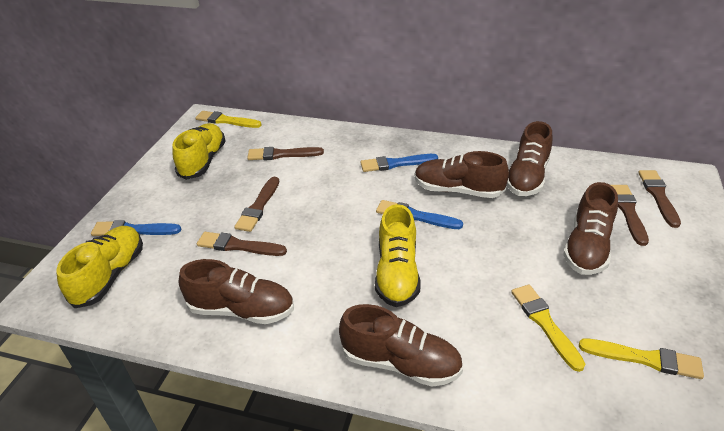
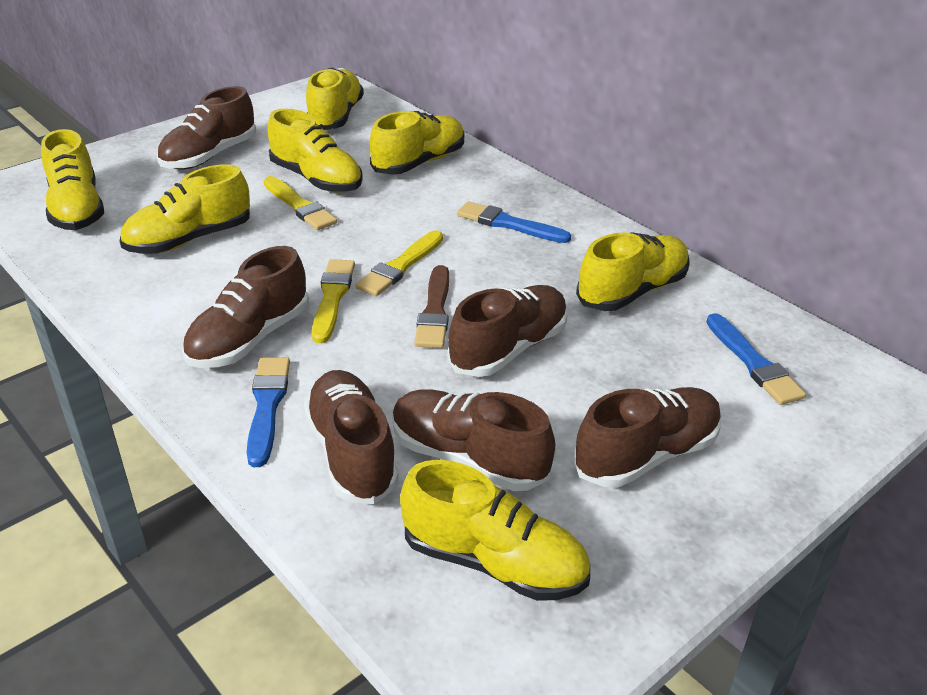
brown brush: 5 -> 1
brown shoe: 5 -> 6
yellow shoe: 3 -> 7

